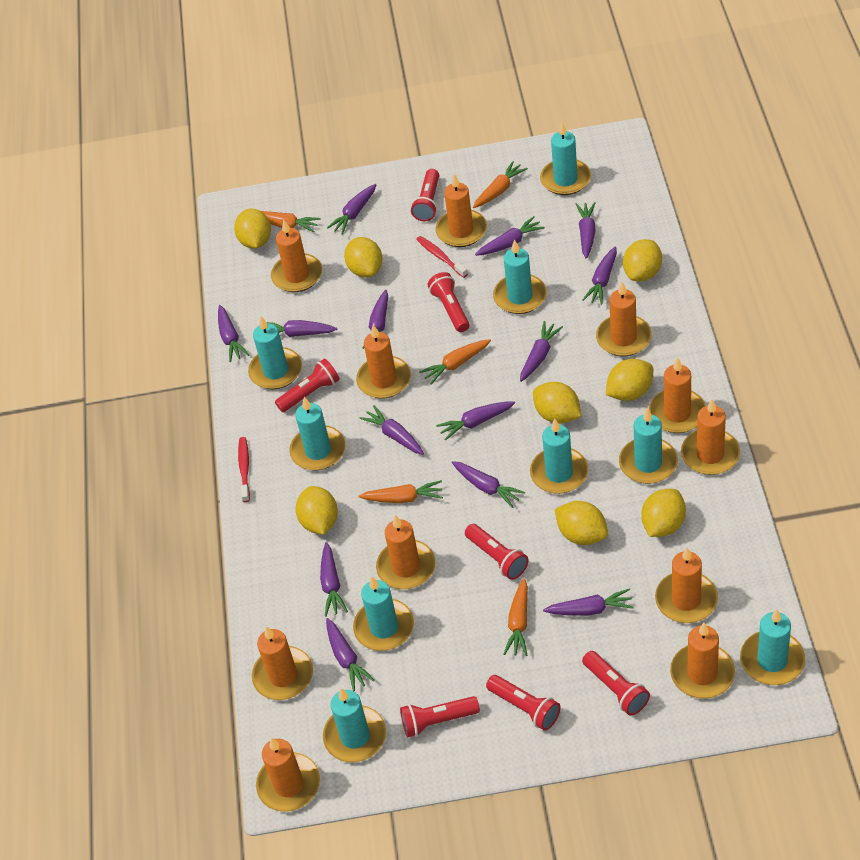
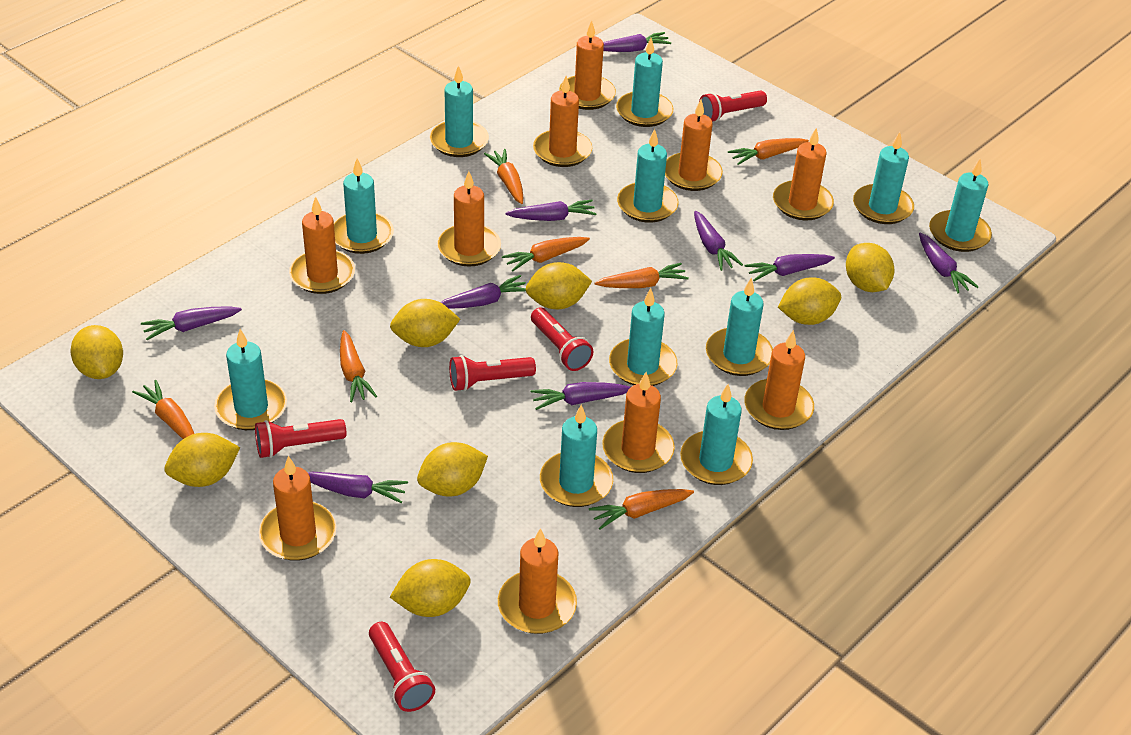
orange candle: 11 -> 10
orange carrot: 5 -> 7
purple carrot: 14 -> 9
red flashlight: 7 -> 5
red toothbrush: 2 -> 0
turquoise candle: 9 -> 11

